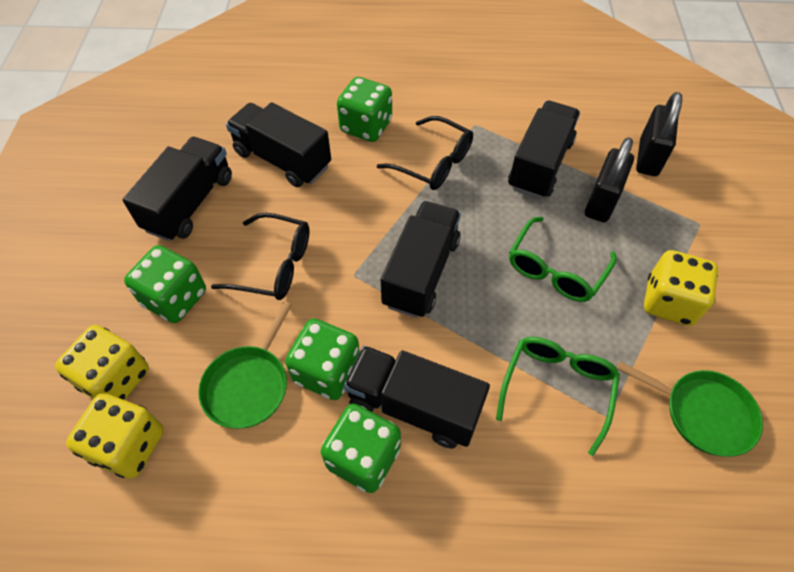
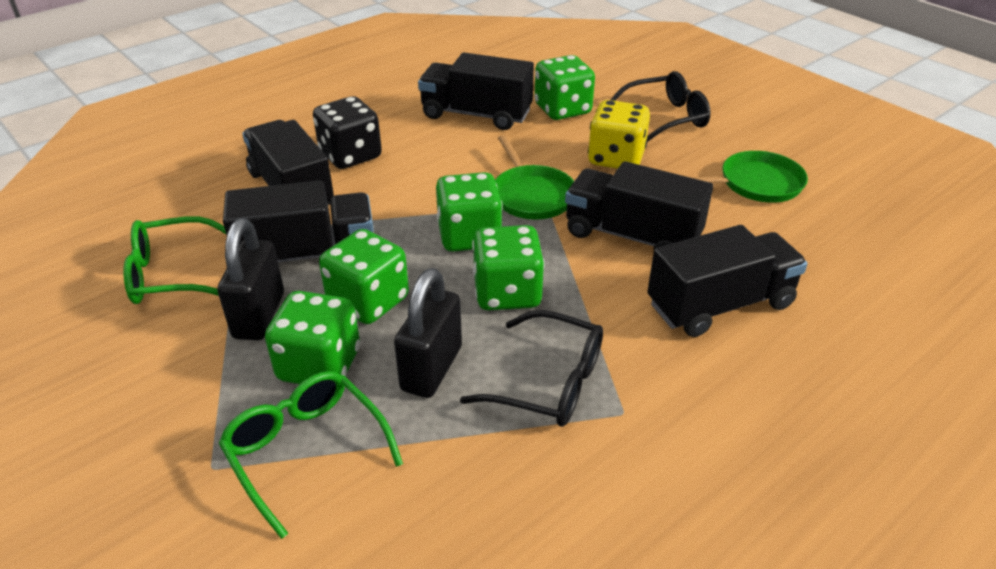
black dice: 0 -> 1
green dice: 4 -> 5
yellow dice: 3 -> 1

